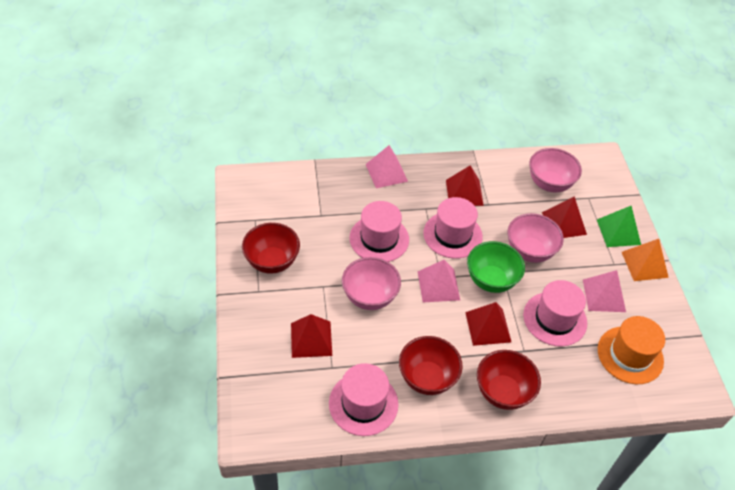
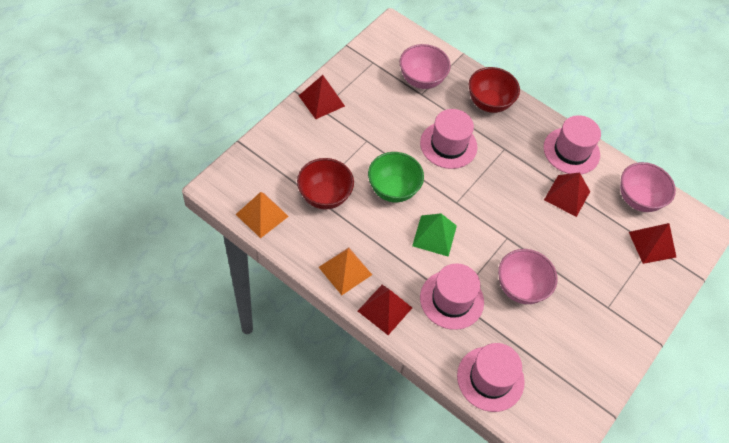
orange hat: 1 -> 0
orange pyramid: 1 -> 2
pink pyramid: 3 -> 0
red bowl: 3 -> 2

